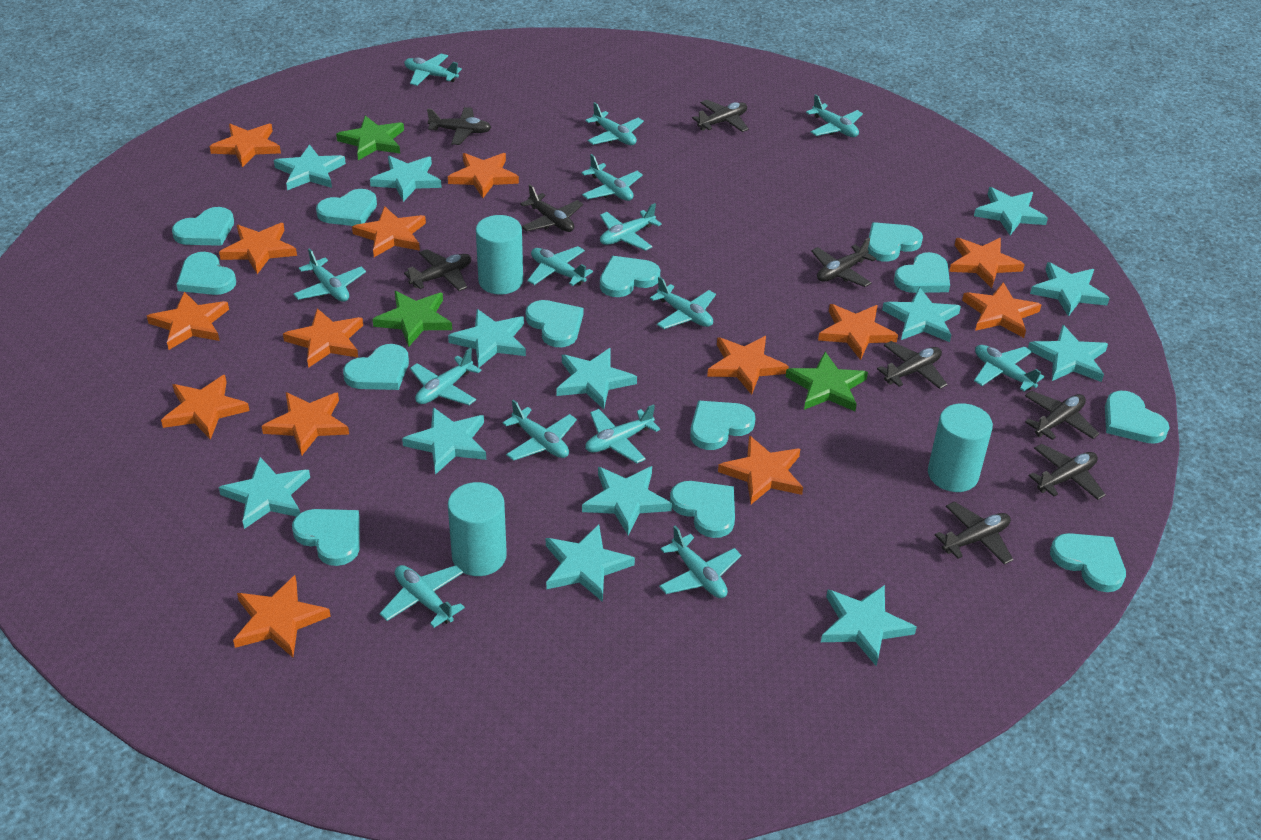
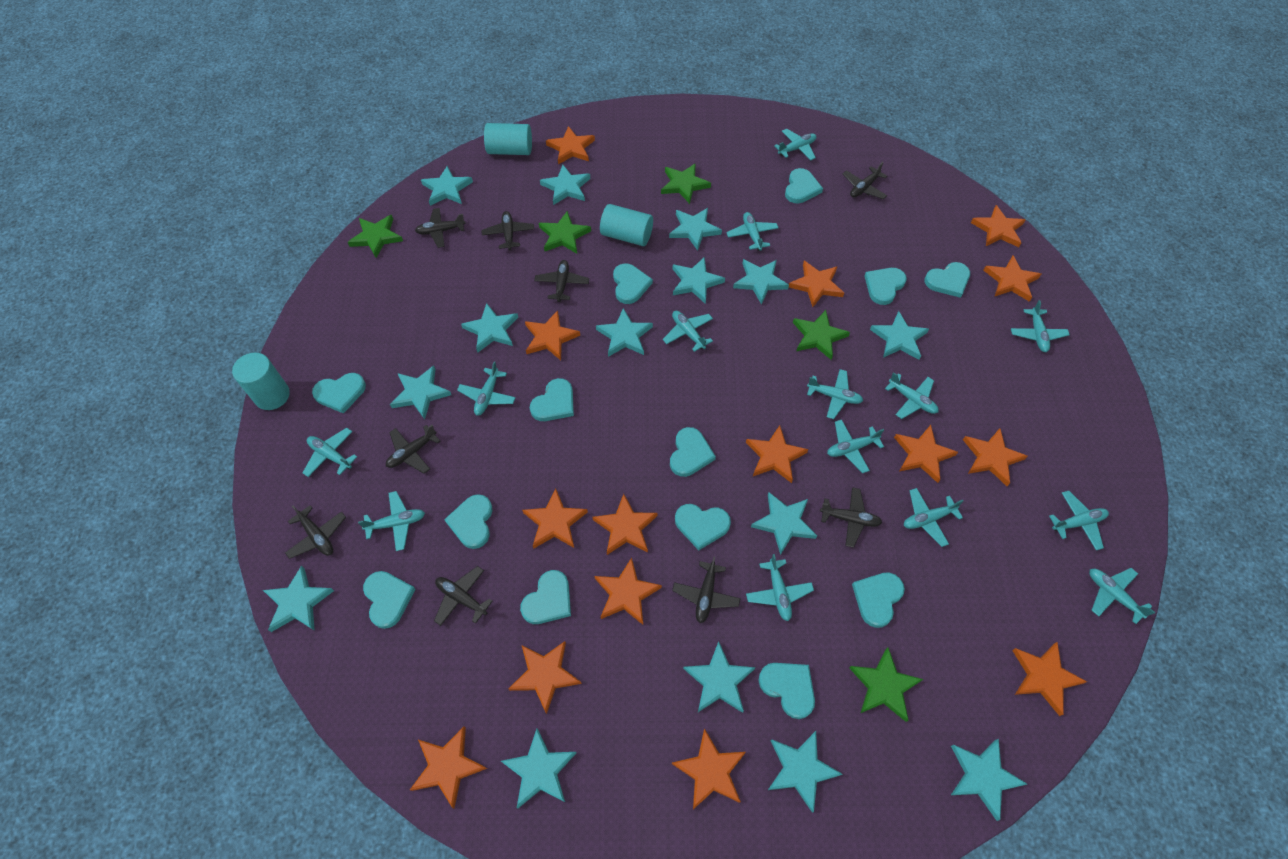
green star: 3 -> 5
orange star: 14 -> 15
turquoise star: 13 -> 15

